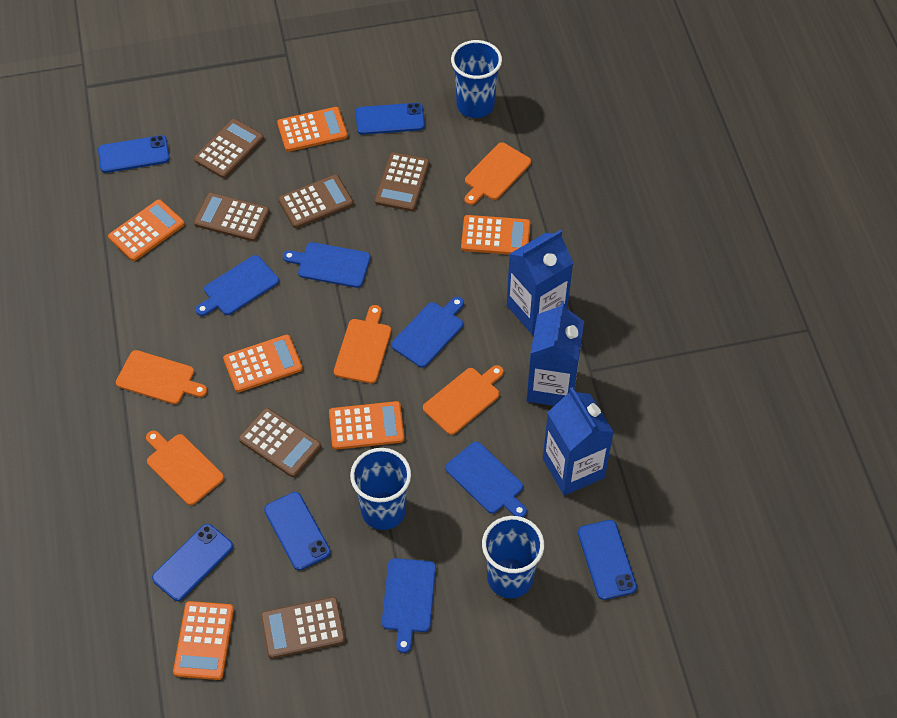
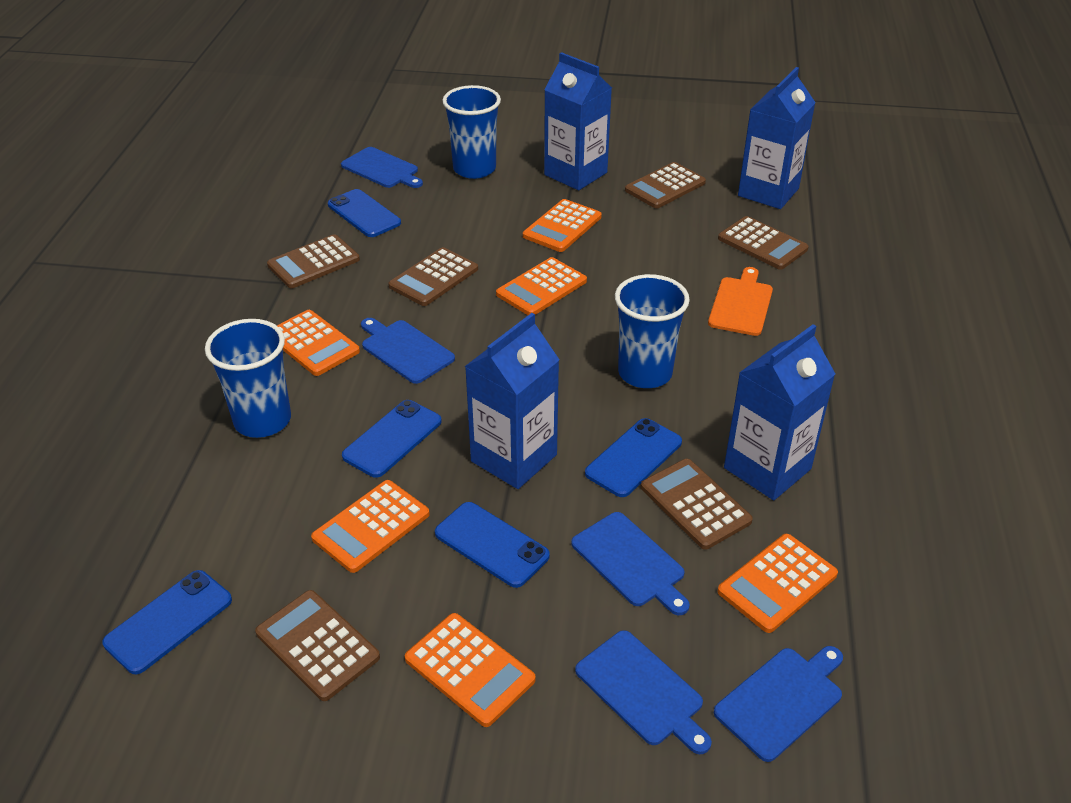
blue carton: 3 -> 4
orange cutting board: 5 -> 1

